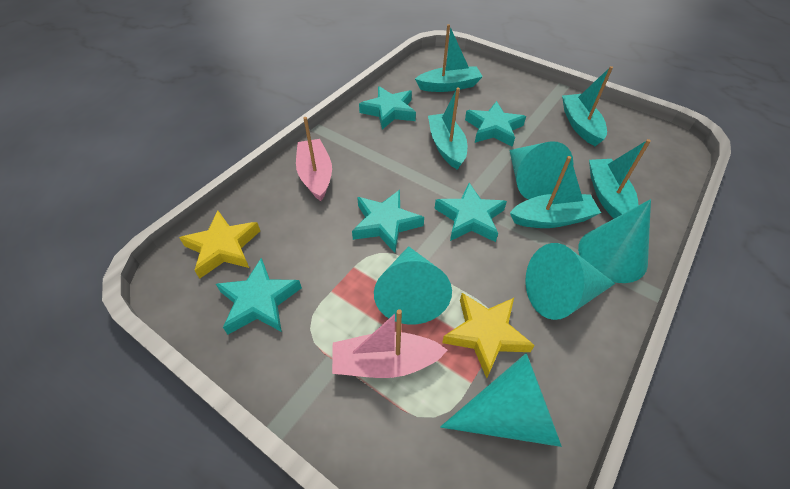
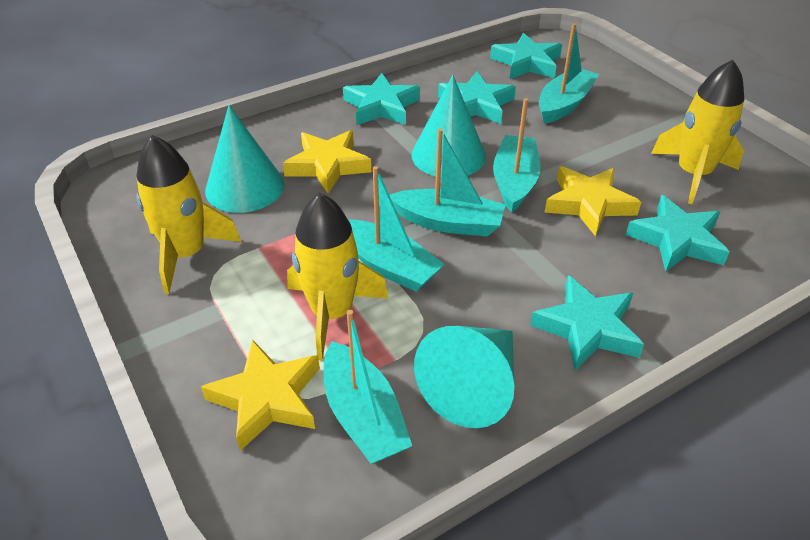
pink boat: 2 -> 0
turquoise cone: 5 -> 3
yellow rocket: 0 -> 3
yellow star: 2 -> 3

